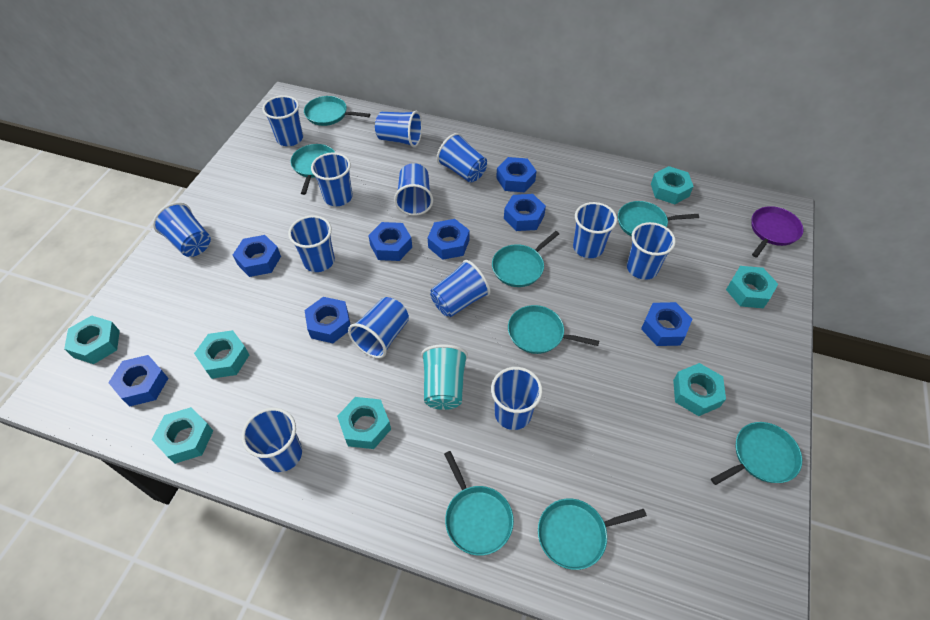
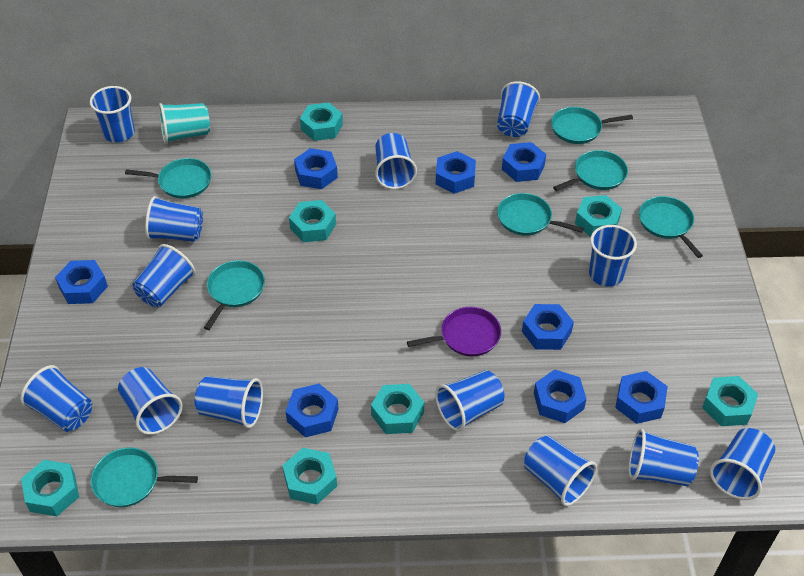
turquoise pan: 8 -> 7

